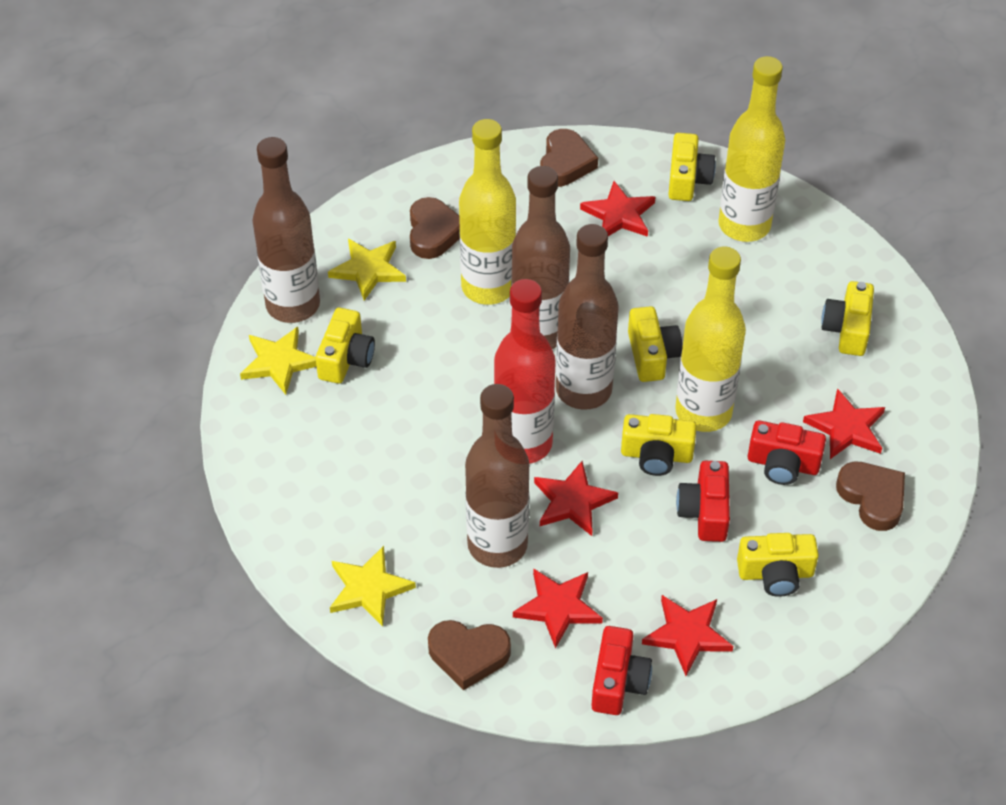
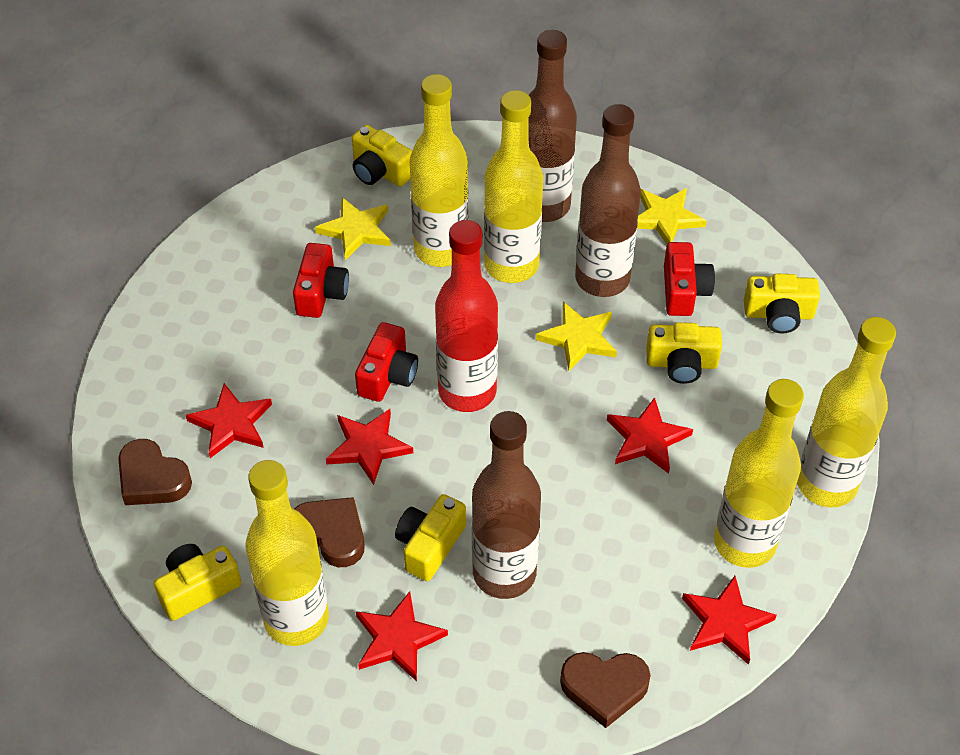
brown bottle: 4 -> 3
brown heart: 4 -> 3
yellow bottle: 3 -> 5
yellow camera: 6 -> 5

